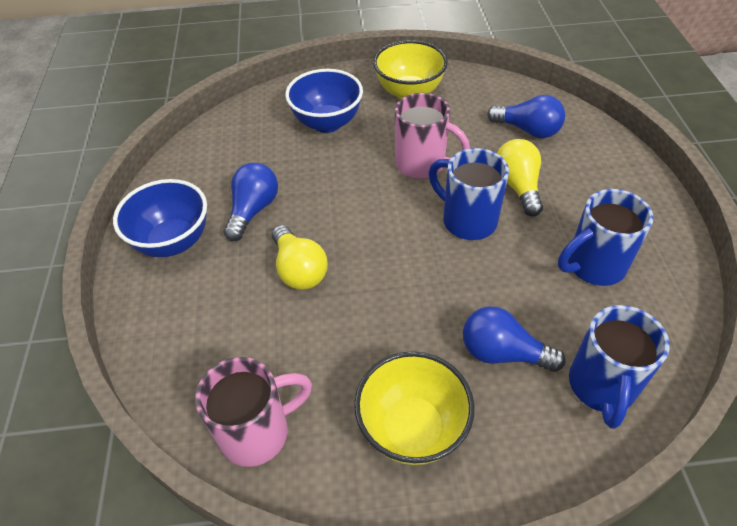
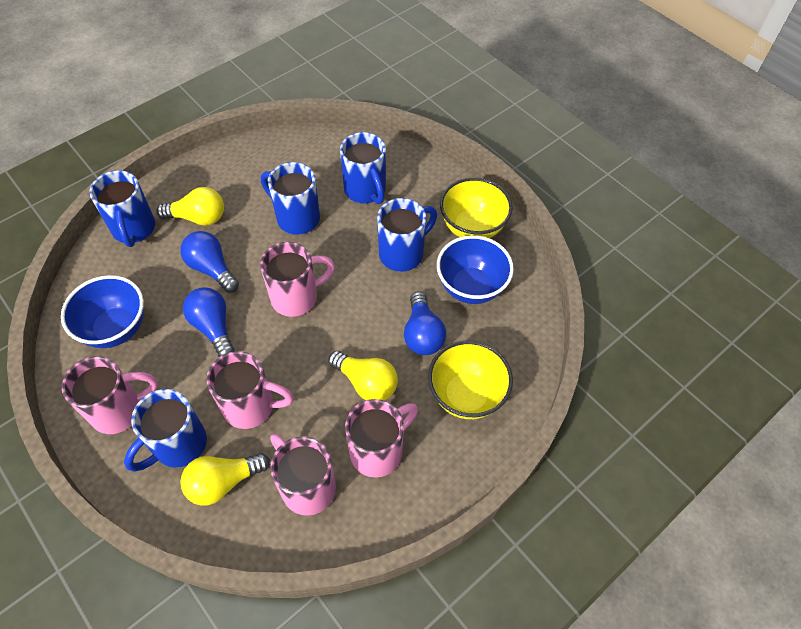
blue mug: 3 -> 5
pink mug: 2 -> 5
yellow light bulb: 2 -> 3

